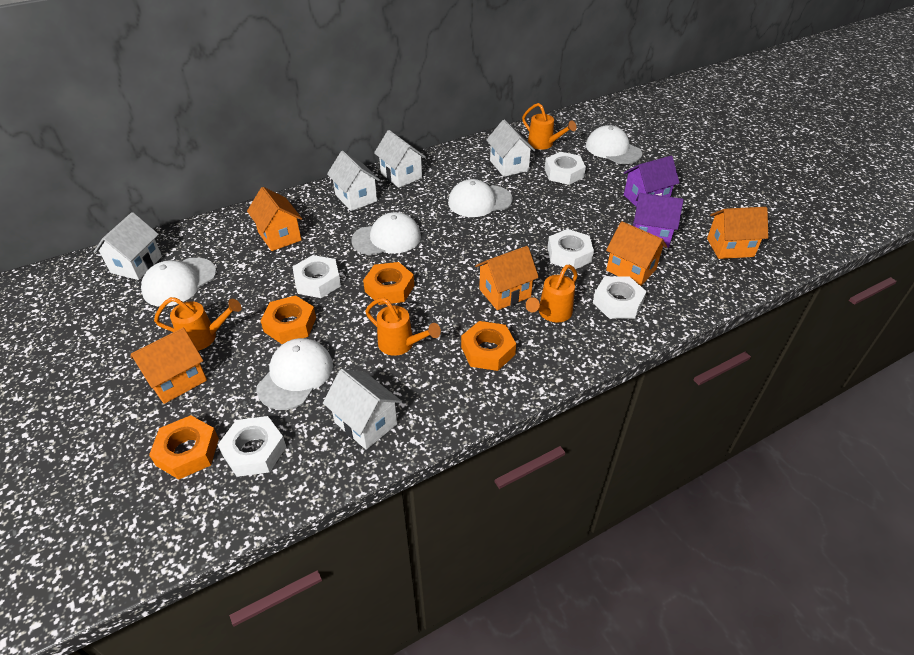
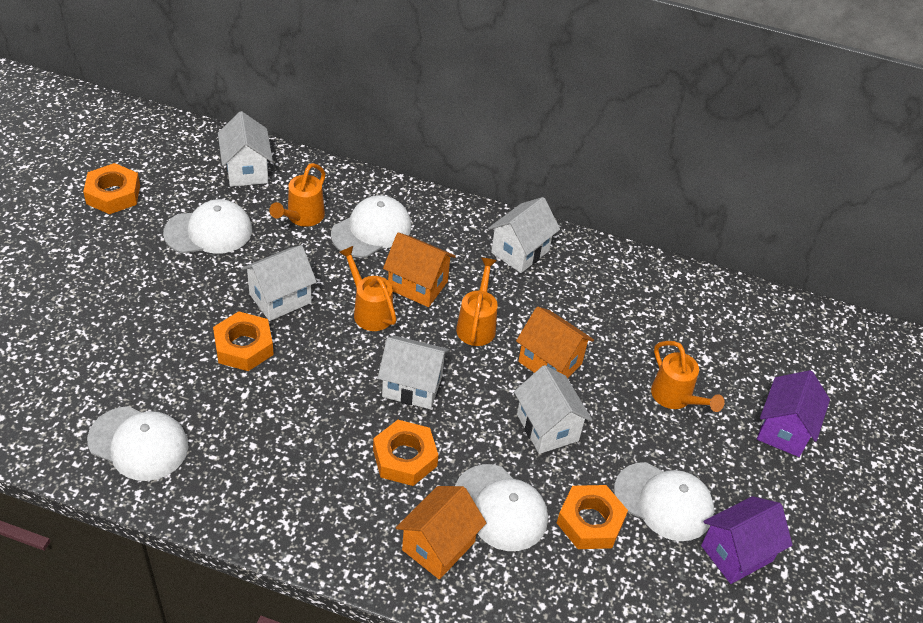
orange house: 5 -> 3
white nut: 5 -> 0

